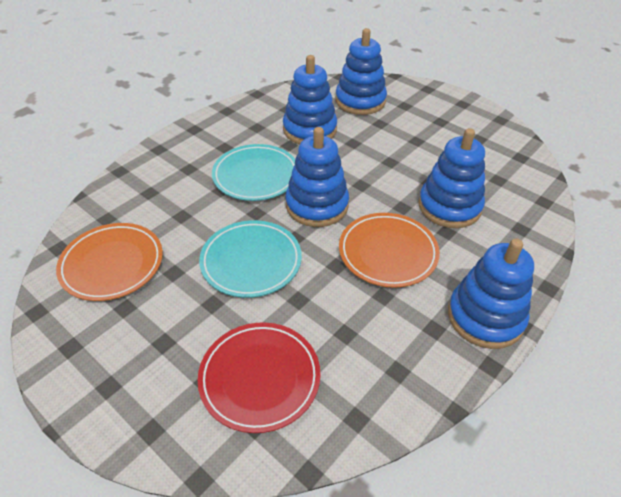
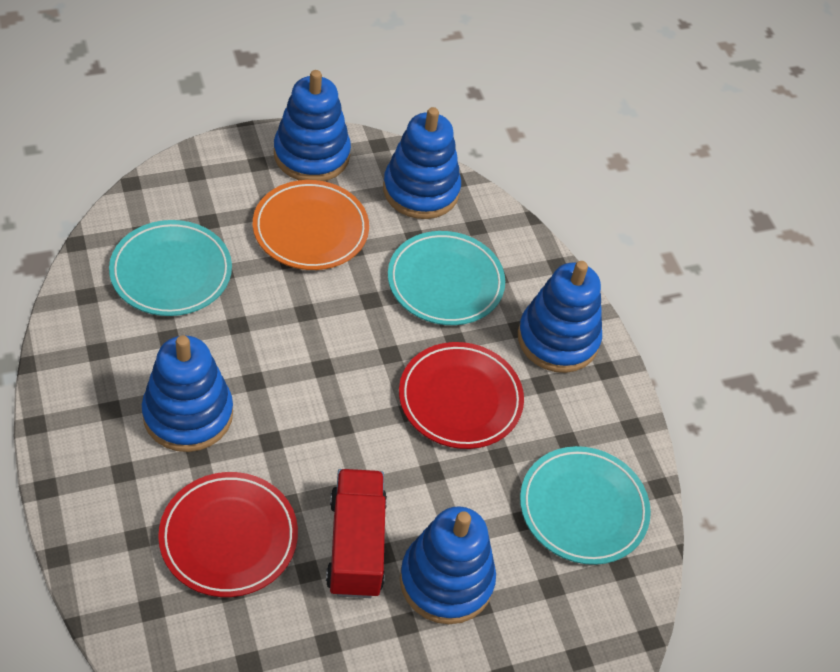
orange plate: 2 -> 1
red plate: 1 -> 2
red truck: 0 -> 1
turquoise plate: 2 -> 3

